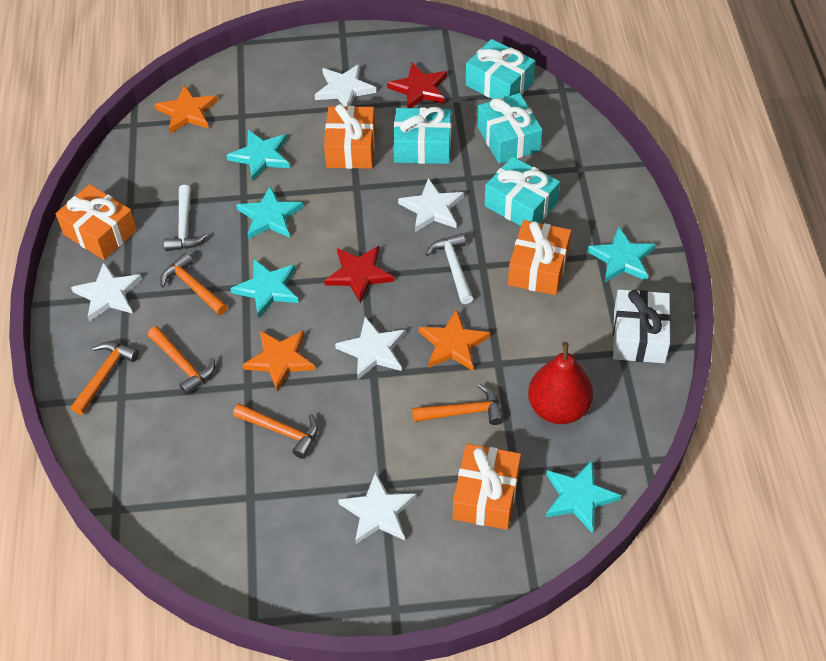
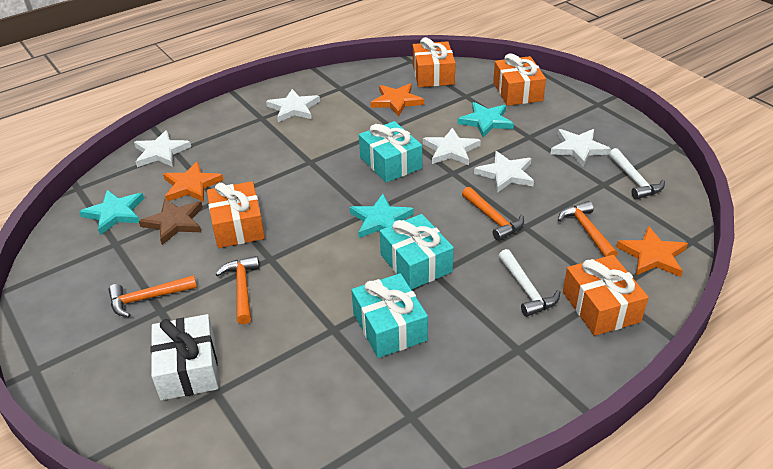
brown star: 0 -> 1
orange hammer: 5 -> 4
red pear: 1 -> 0
red star: 2 -> 0
turquoise gift: 4 -> 3
turquoise star: 5 -> 3

